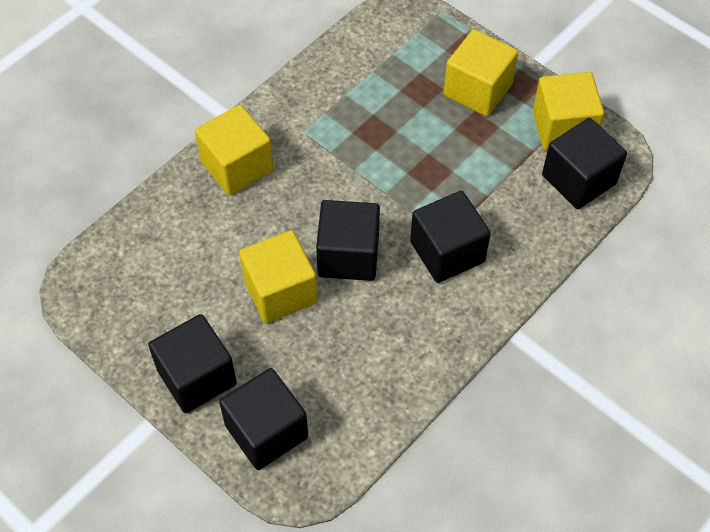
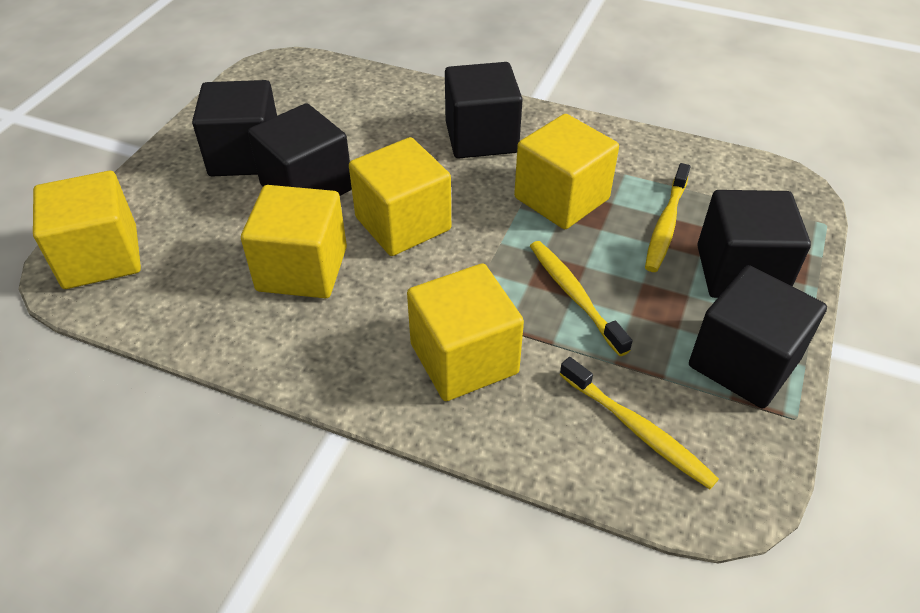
yellow cube: 4 -> 5
yellow toothbrush: 0 -> 3

